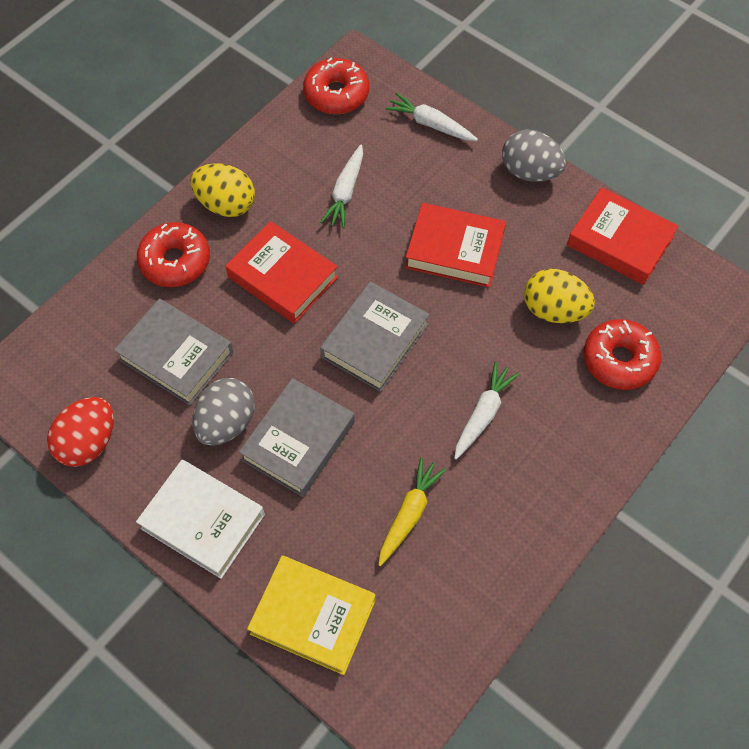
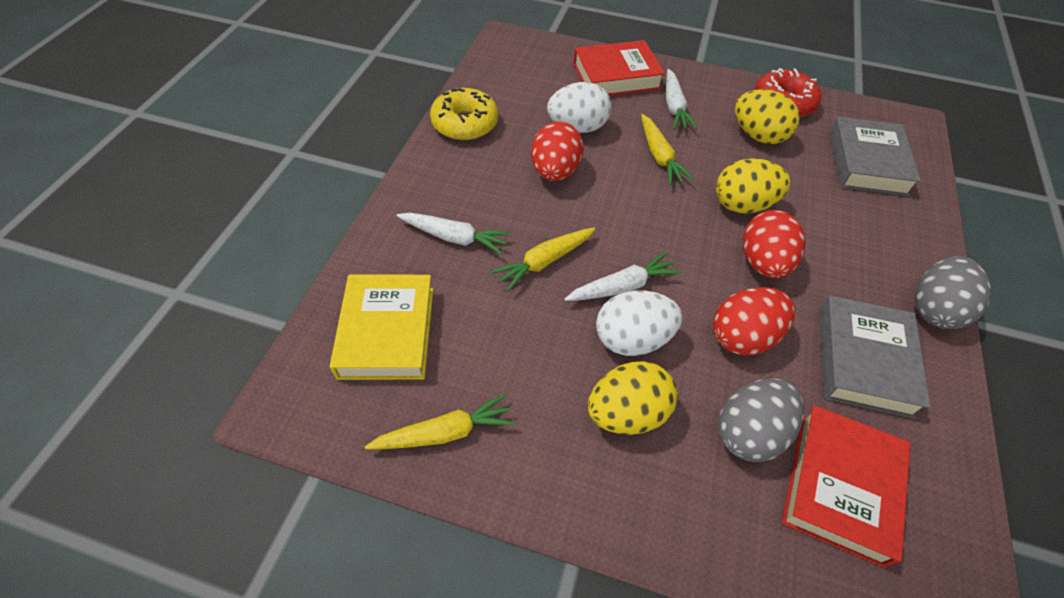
grey book: 3 -> 2
red book: 3 -> 2
red donut: 3 -> 1
red egg: 1 -> 3
white book: 1 -> 0
white egg: 0 -> 2
yellow carrot: 1 -> 3
yellow donut: 0 -> 1
yellow egg: 2 -> 3

